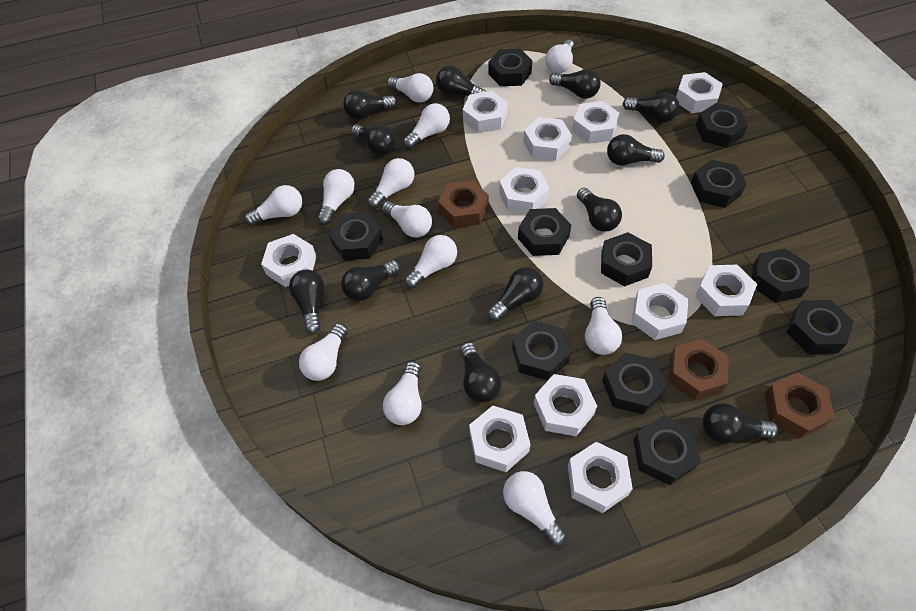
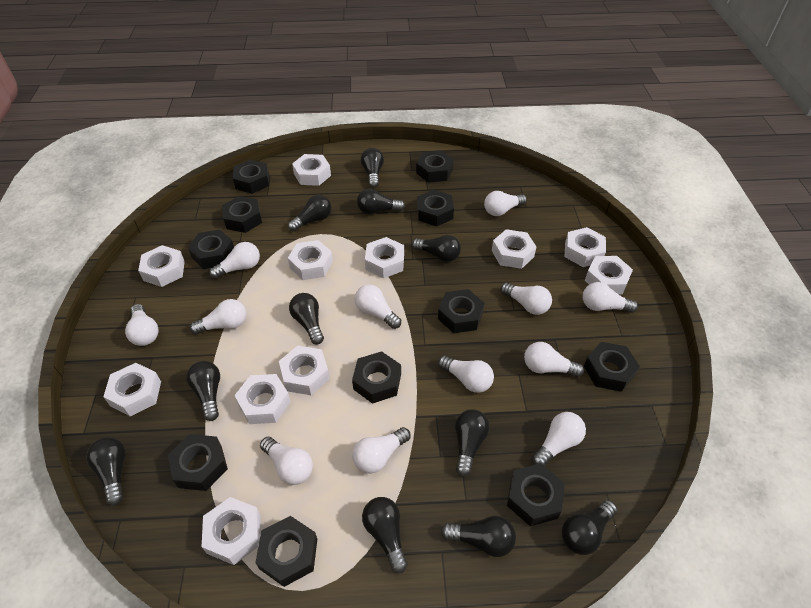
black light bulb: 12 -> 11
brown nut: 3 -> 0

